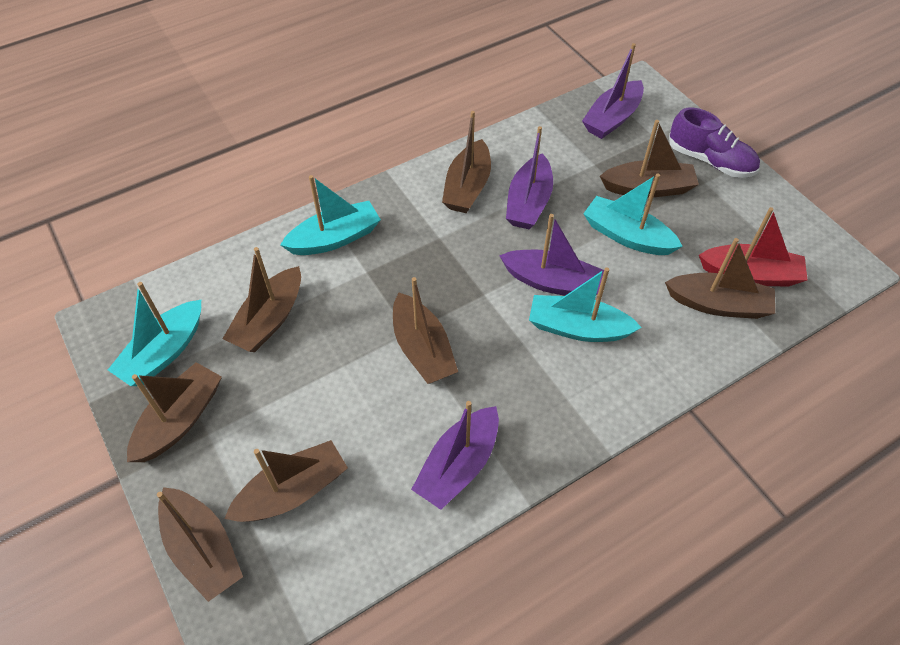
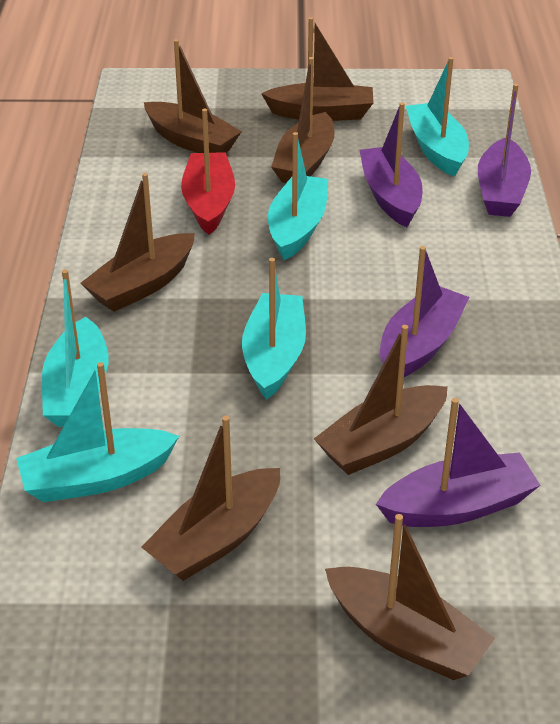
brown boat: 8 -> 7
purple shoe: 1 -> 0
turquoise boat: 4 -> 5

